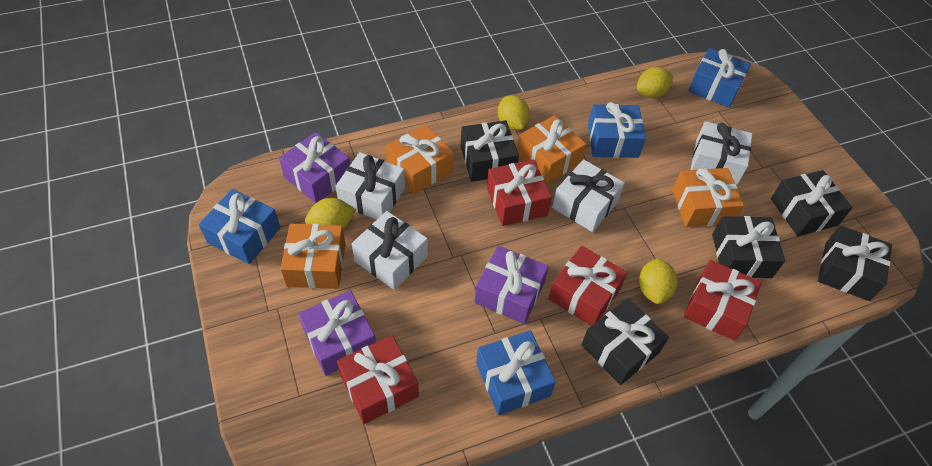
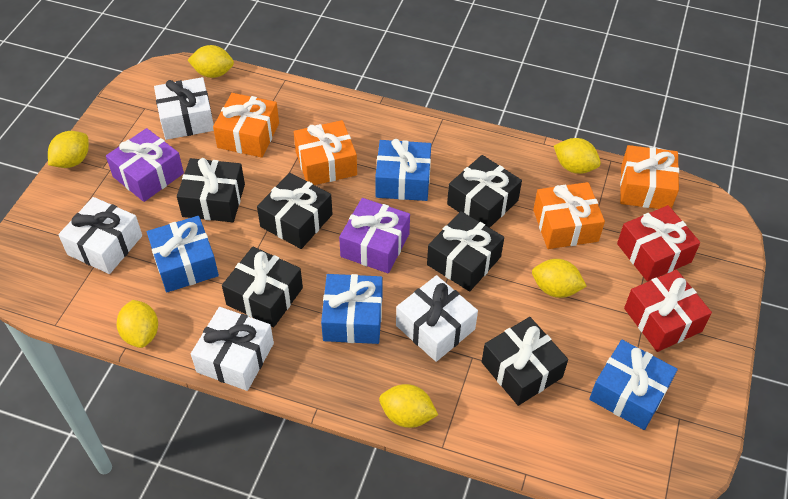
black gift: 5 -> 6
purple gift: 3 -> 2
red gift: 4 -> 2
yellow lemon: 4 -> 6

